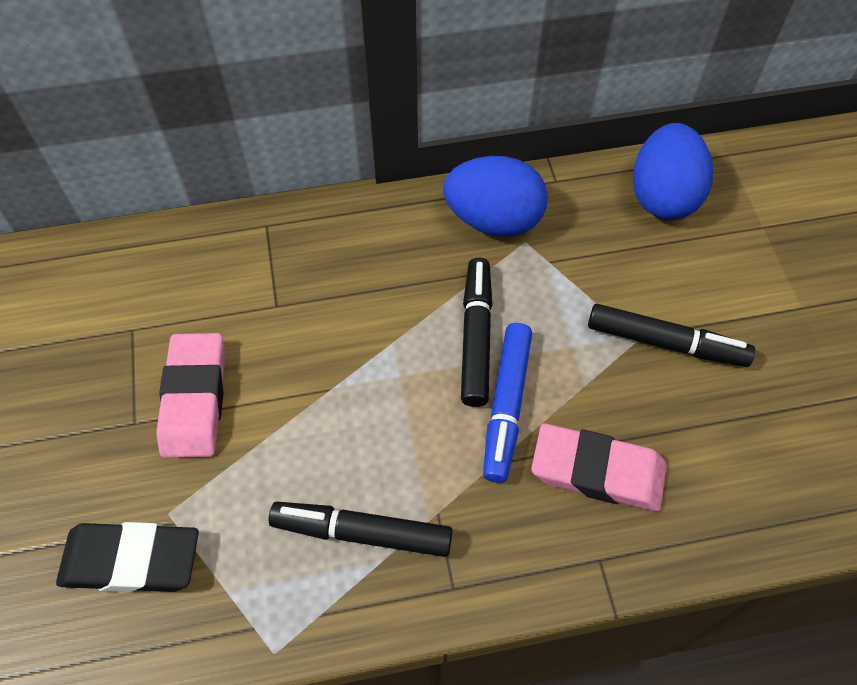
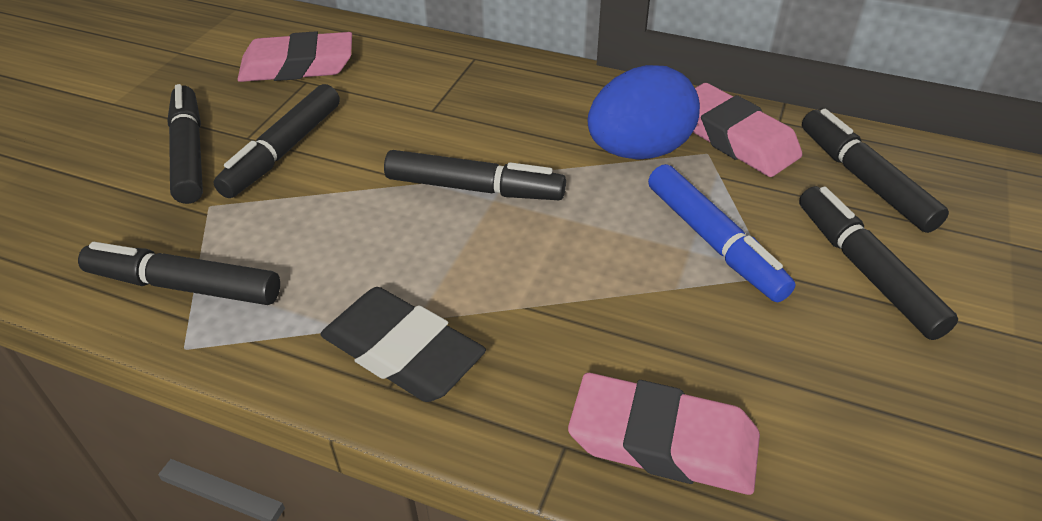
black marker: 3 -> 6
blue egg: 2 -> 1
pink eraser: 2 -> 3

